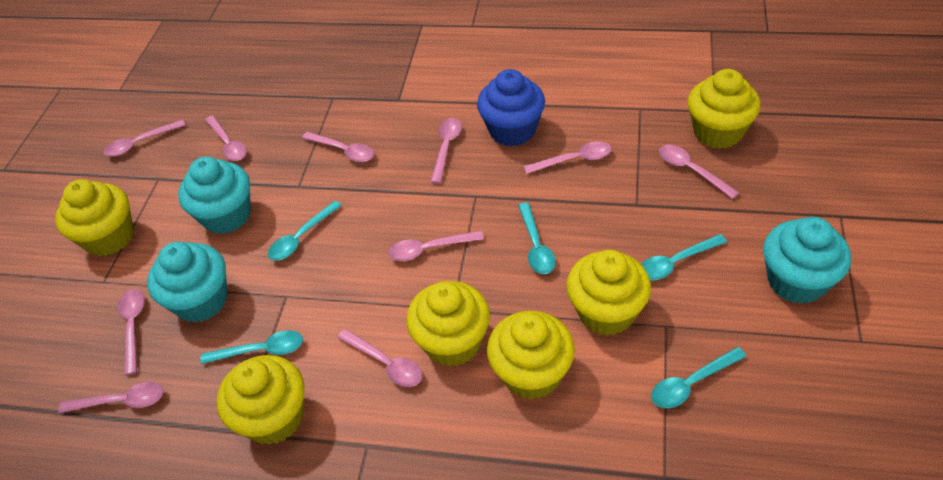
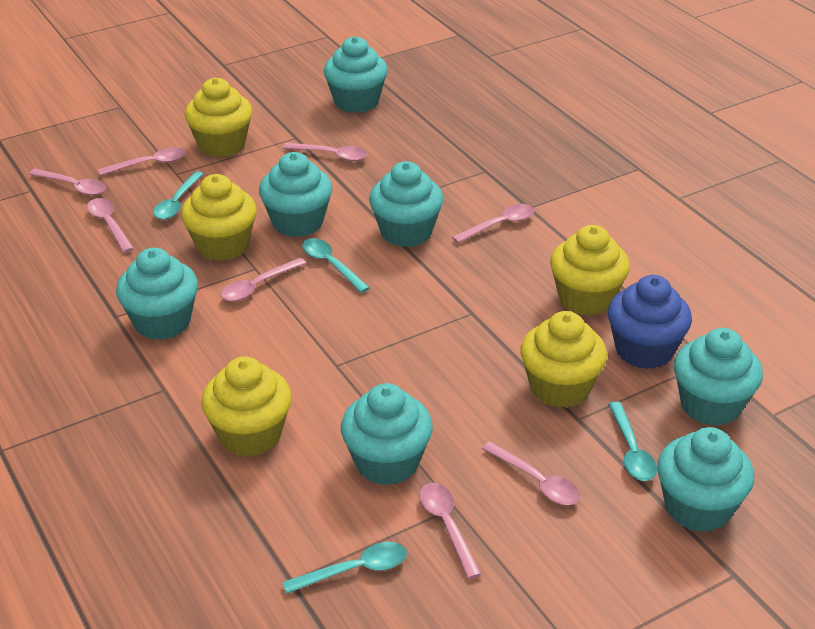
pink spoon: 10 -> 8
turquoise cupcake: 3 -> 7
turquoise spoon: 5 -> 4
yellow cupcake: 6 -> 5

